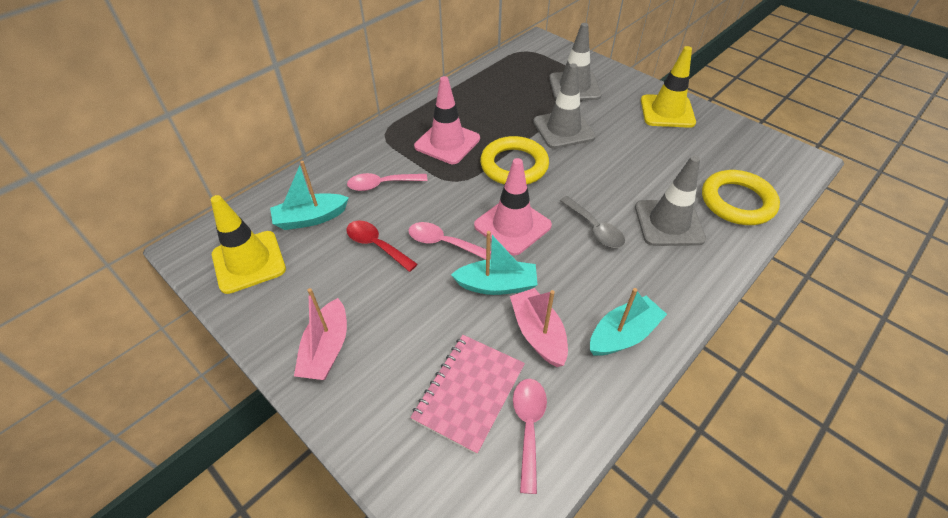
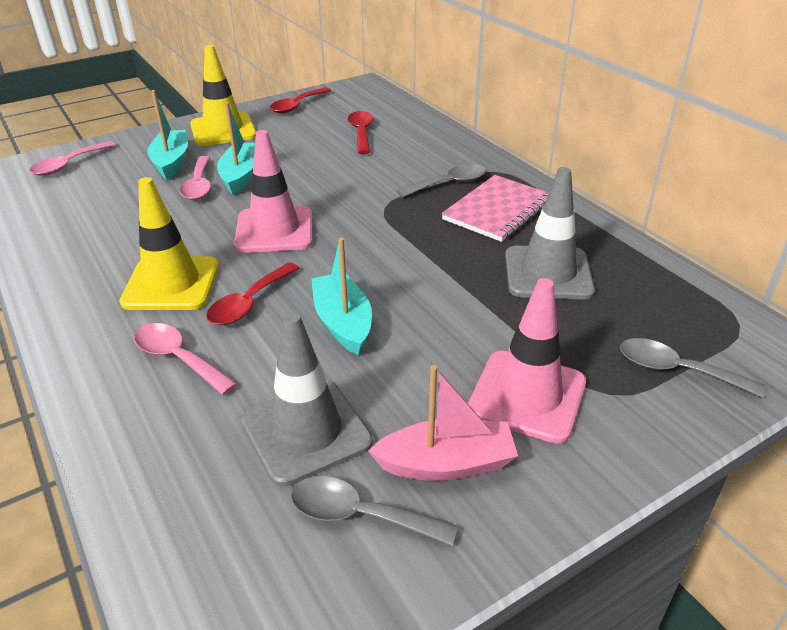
grey spoon: 1 -> 3
grey traffic cone: 3 -> 2
pink boat: 2 -> 1
red spoon: 1 -> 3
yellow ring: 2 -> 0

